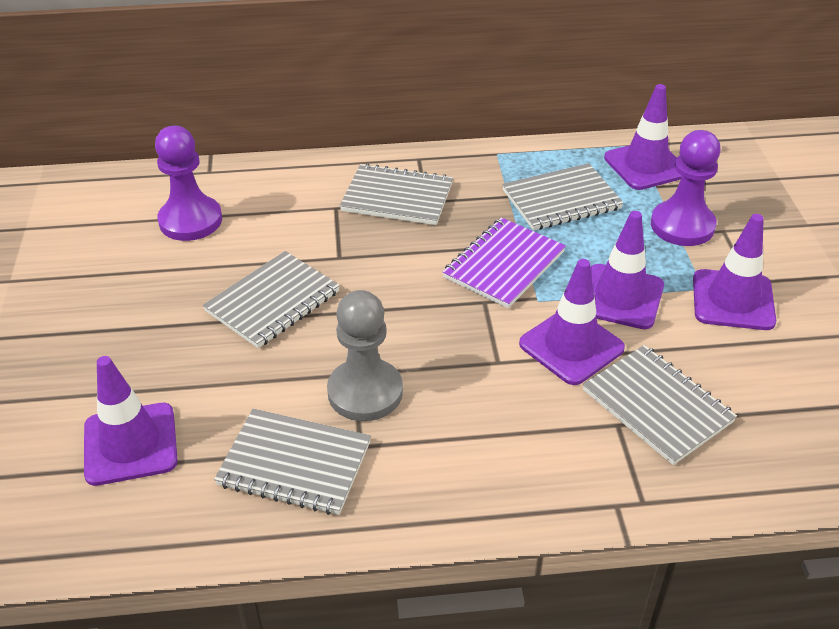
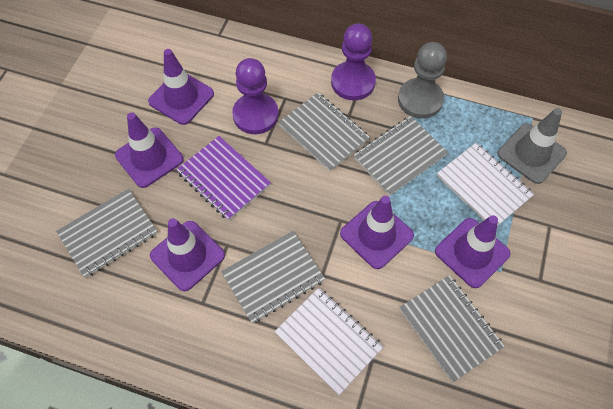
grey traffic cone: 0 -> 1
white notebook: 0 -> 2

